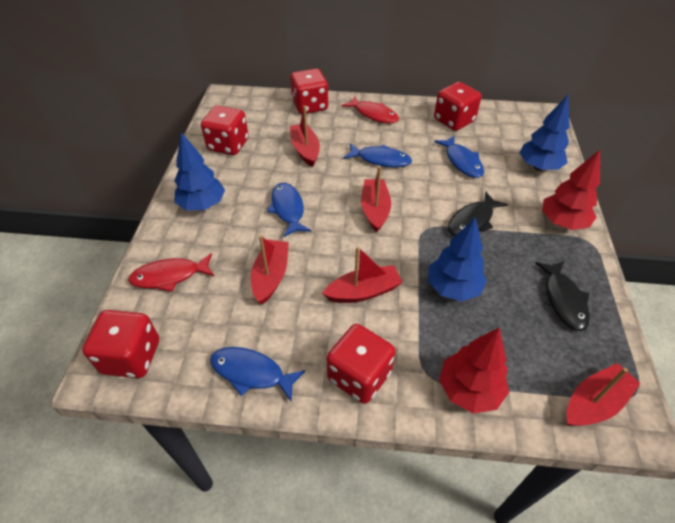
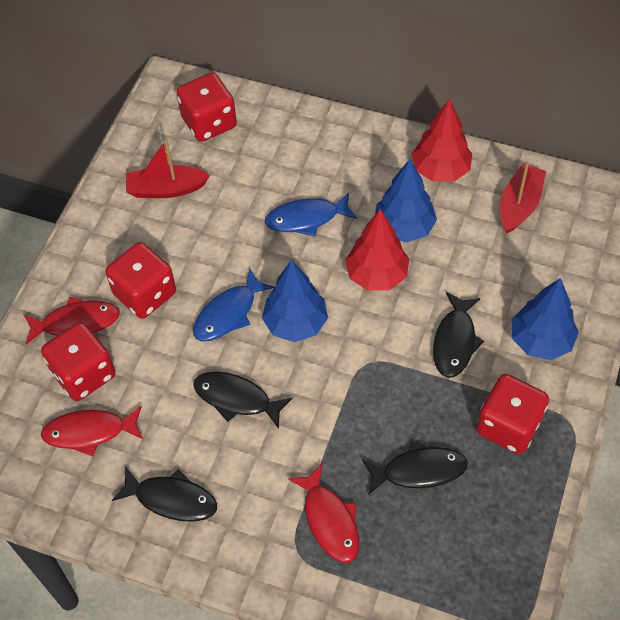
black fish: 2 -> 4
blue fish: 4 -> 2
red boat: 5 -> 2
red dice: 5 -> 4
red fish: 2 -> 3

